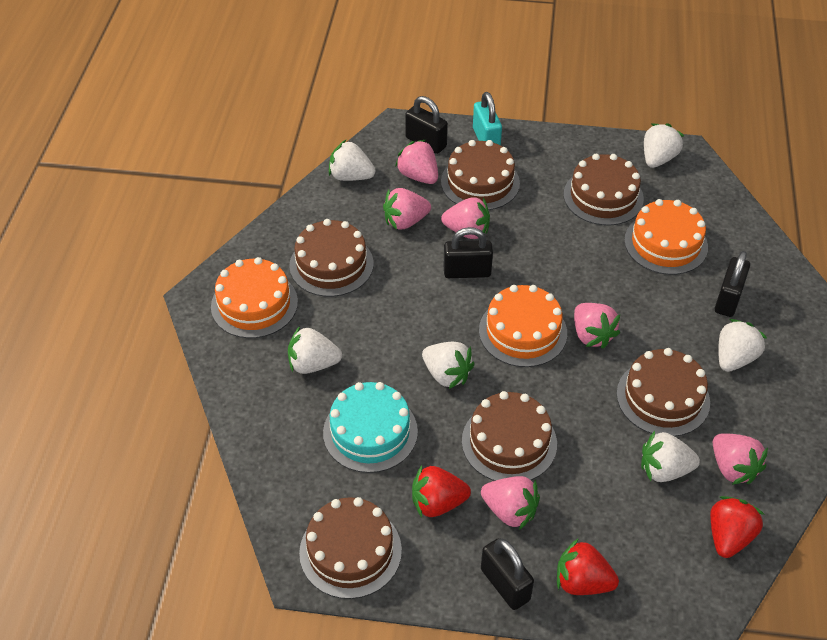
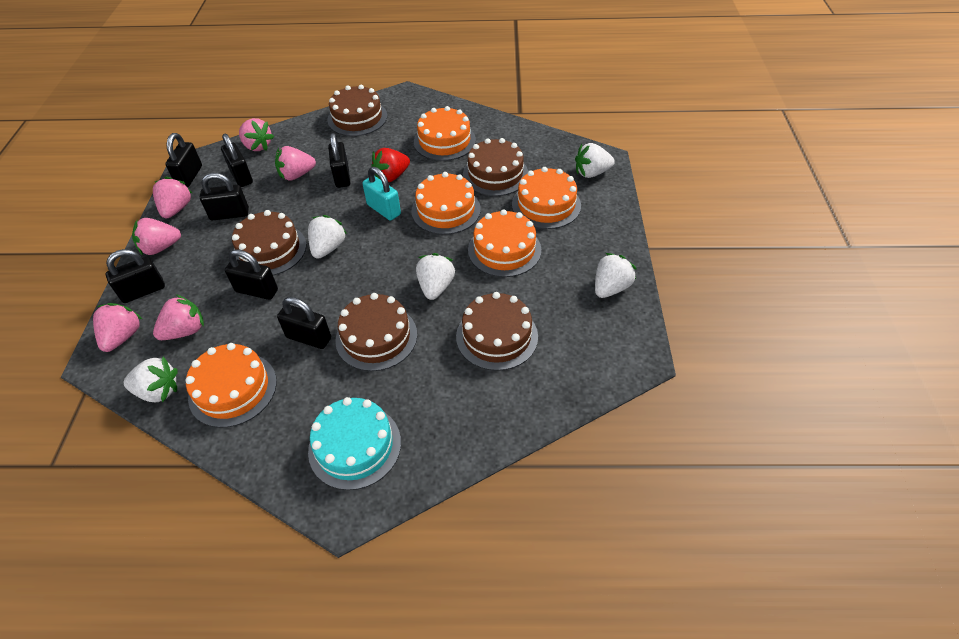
black padlock: 4 -> 7
brown cake: 6 -> 5
orange cake: 3 -> 5
red strawberry: 3 -> 1
white strawberry: 6 -> 5

